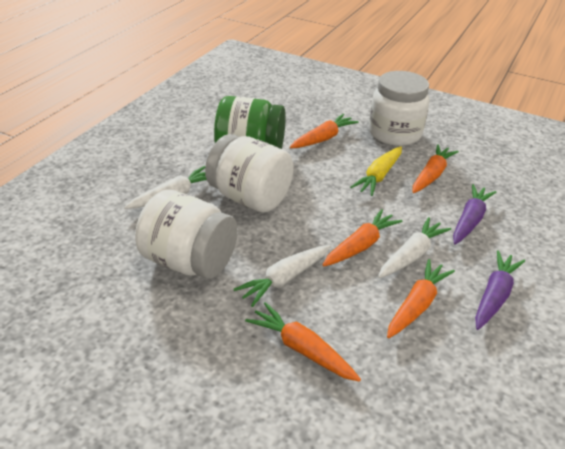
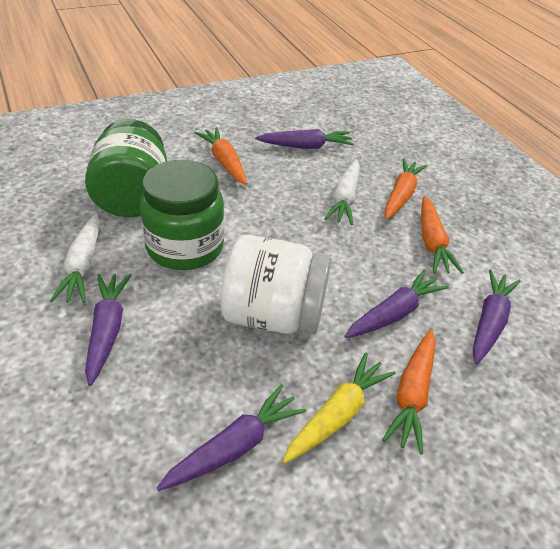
green jar: 1 -> 2
orange carrot: 5 -> 4
purple carrot: 2 -> 5
white carrot: 3 -> 2
white jar: 3 -> 1

